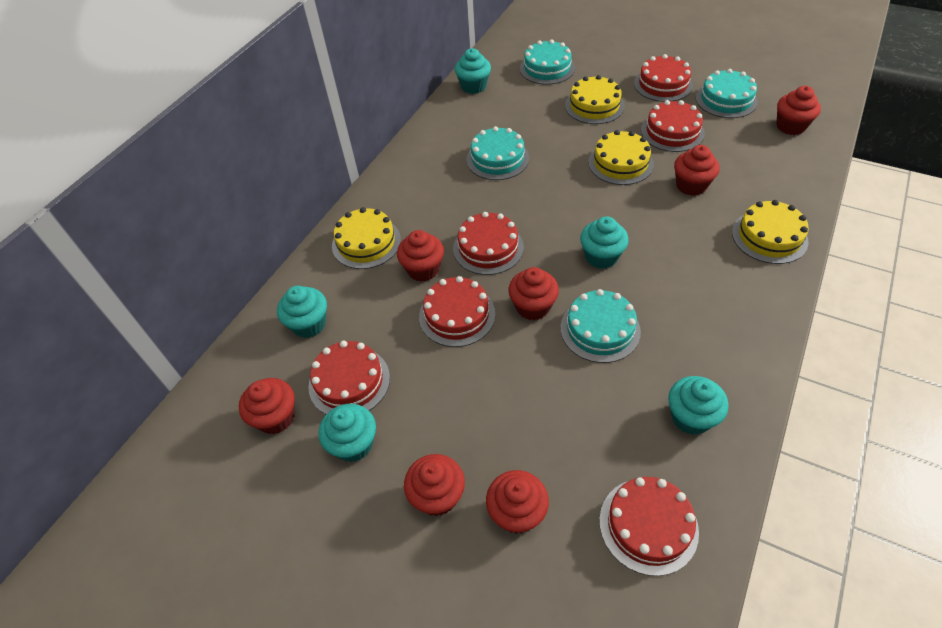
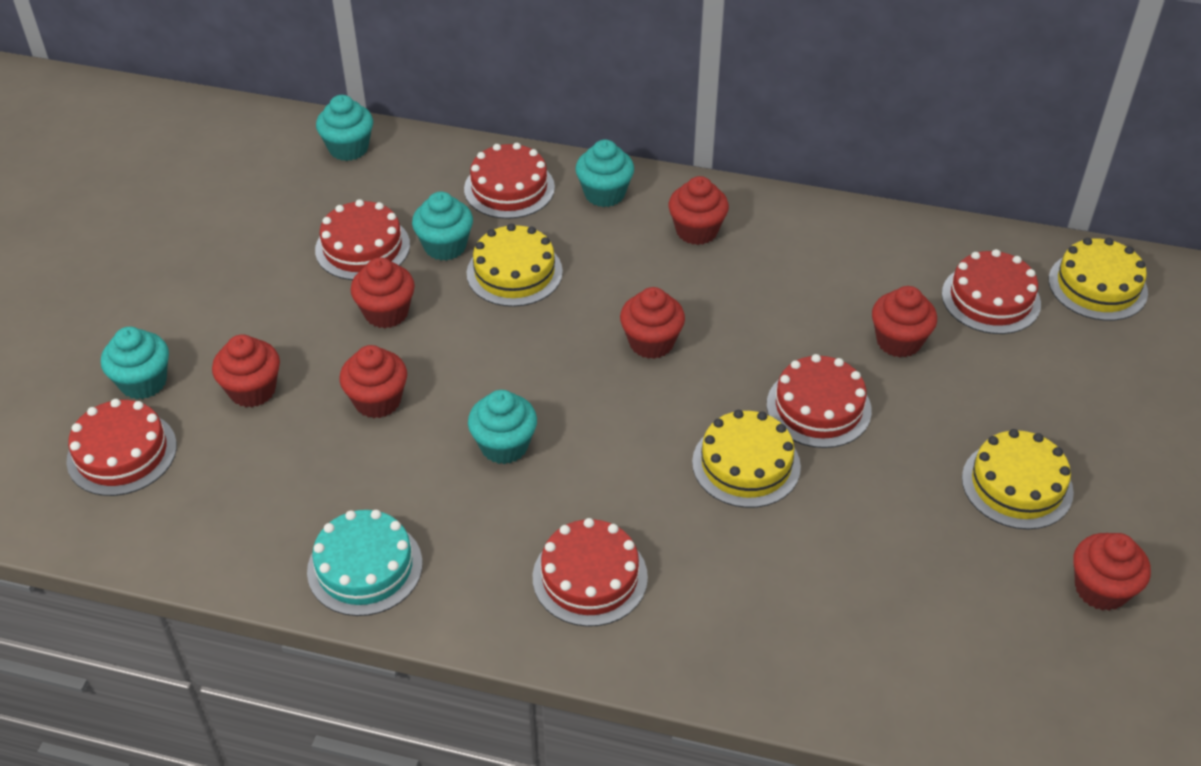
turquoise cake: 4 -> 1

